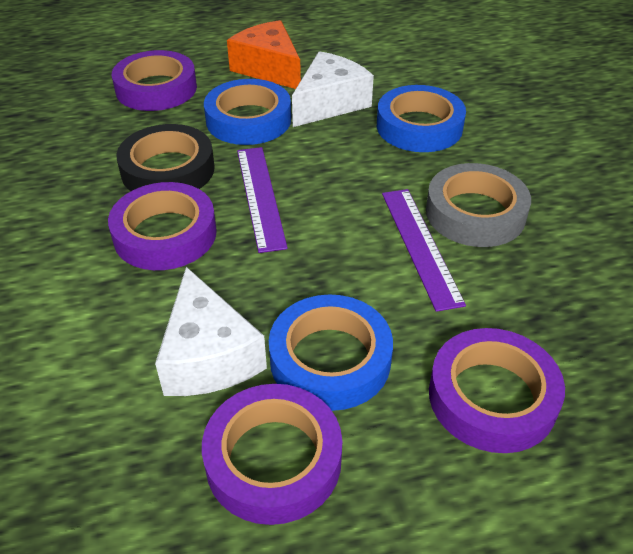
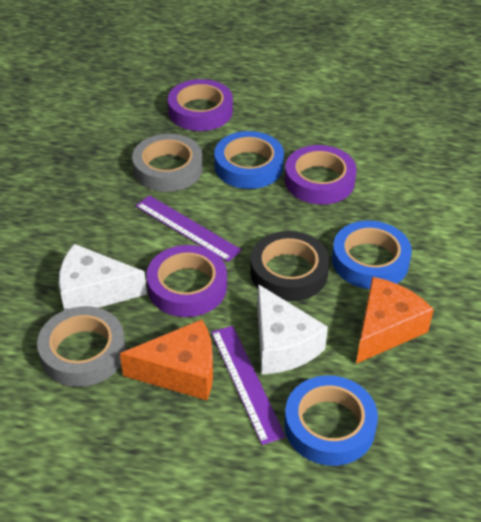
grey tape: 1 -> 2
orange cheese: 1 -> 2
purple tape: 4 -> 3

